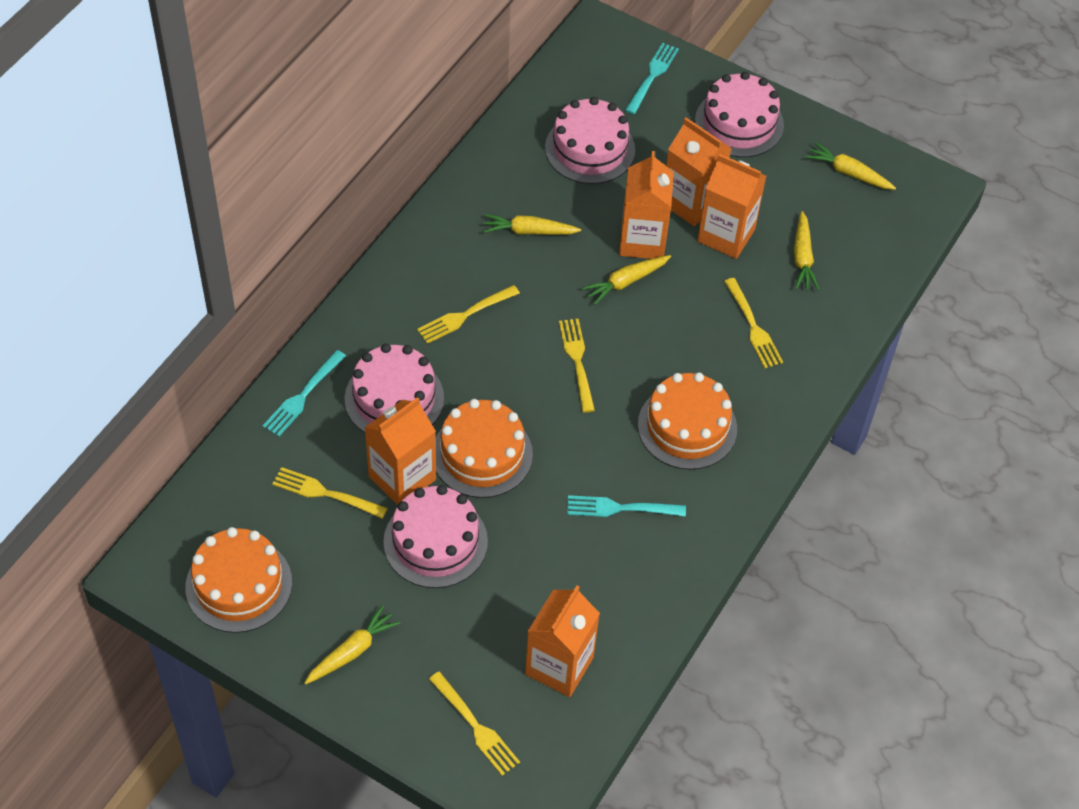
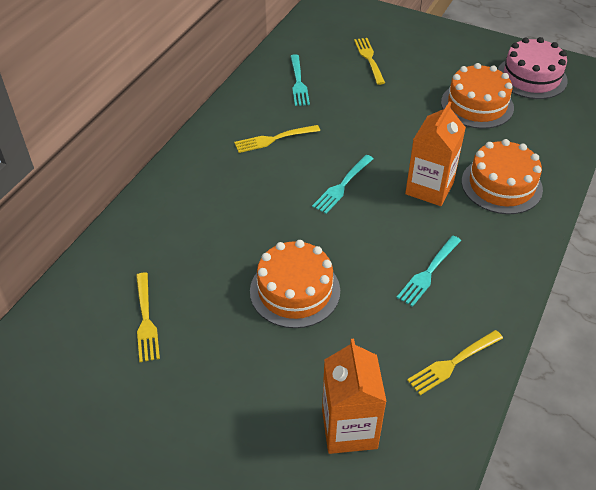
orange carton: 5 -> 2
pink cake: 4 -> 1
yellow carrot: 5 -> 0
yellow fork: 5 -> 4

